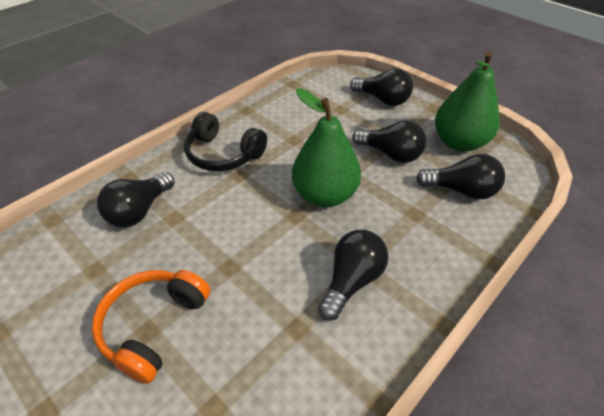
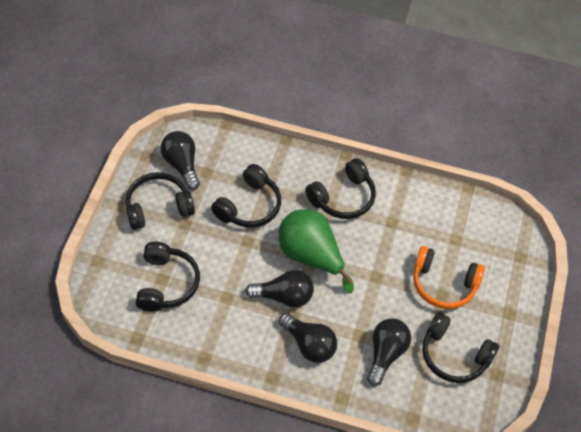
black headphones: 1 -> 5
black light bulb: 5 -> 4
green pear: 2 -> 1

